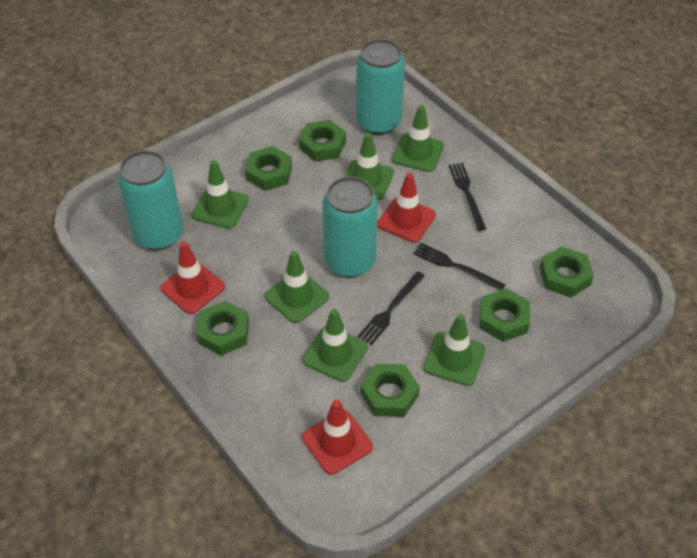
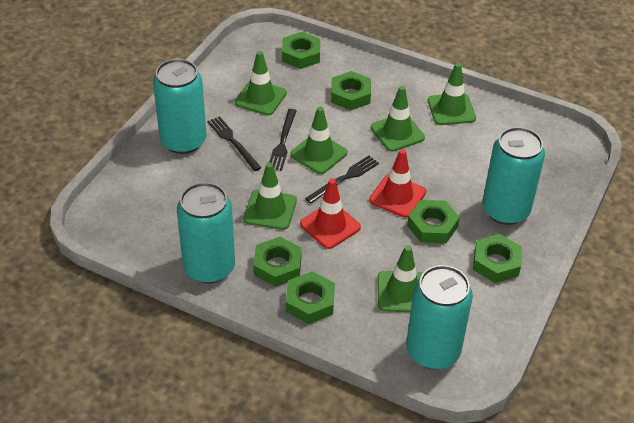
red traffic cone: 3 -> 2
turquoise can: 3 -> 4

